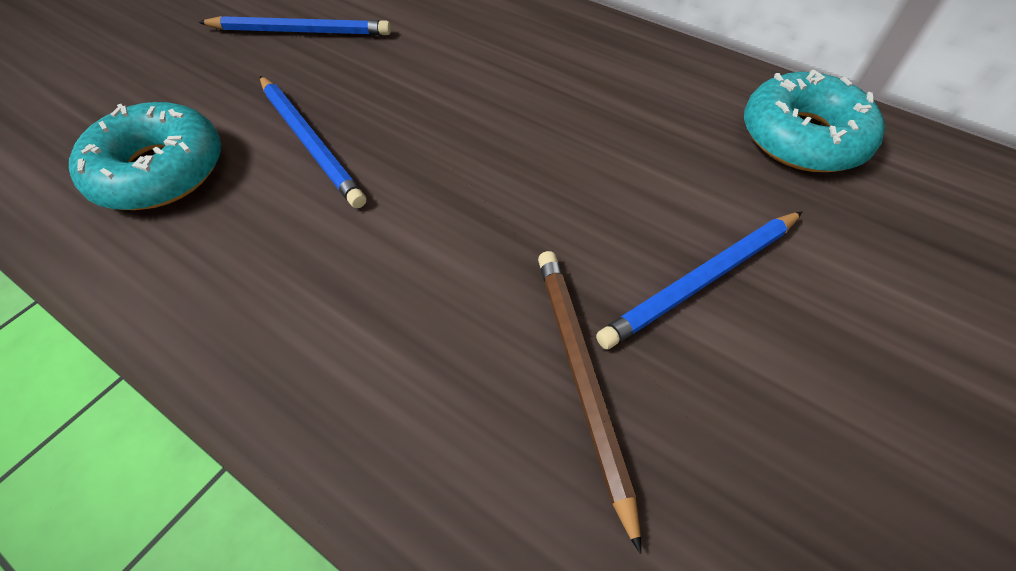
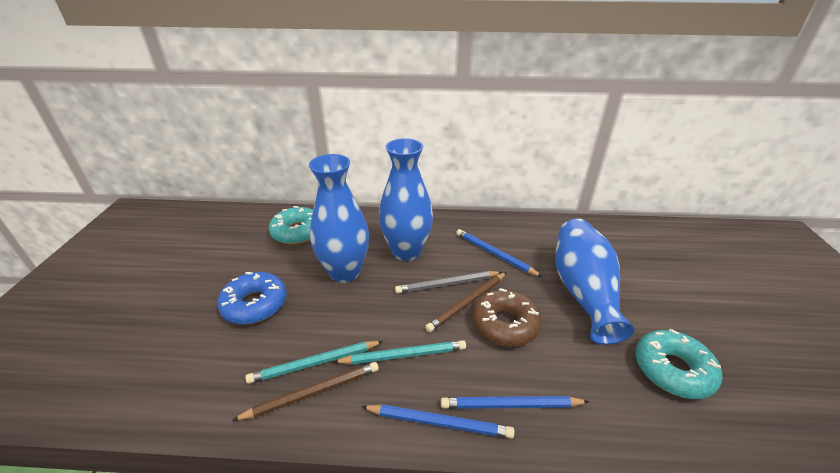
blue donut: 0 -> 1
blue vase: 0 -> 3
brown donut: 0 -> 1
brown pencil: 1 -> 2
grey pencil: 0 -> 1
turquoise pencil: 0 -> 2

